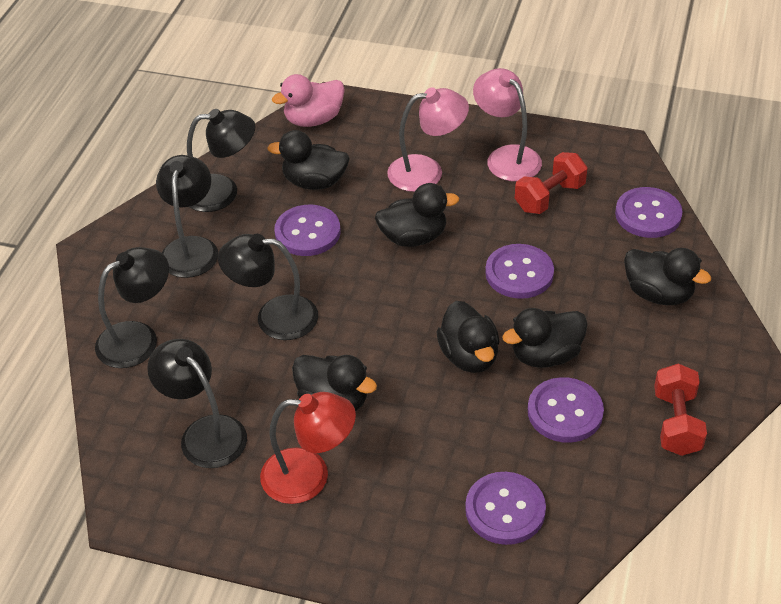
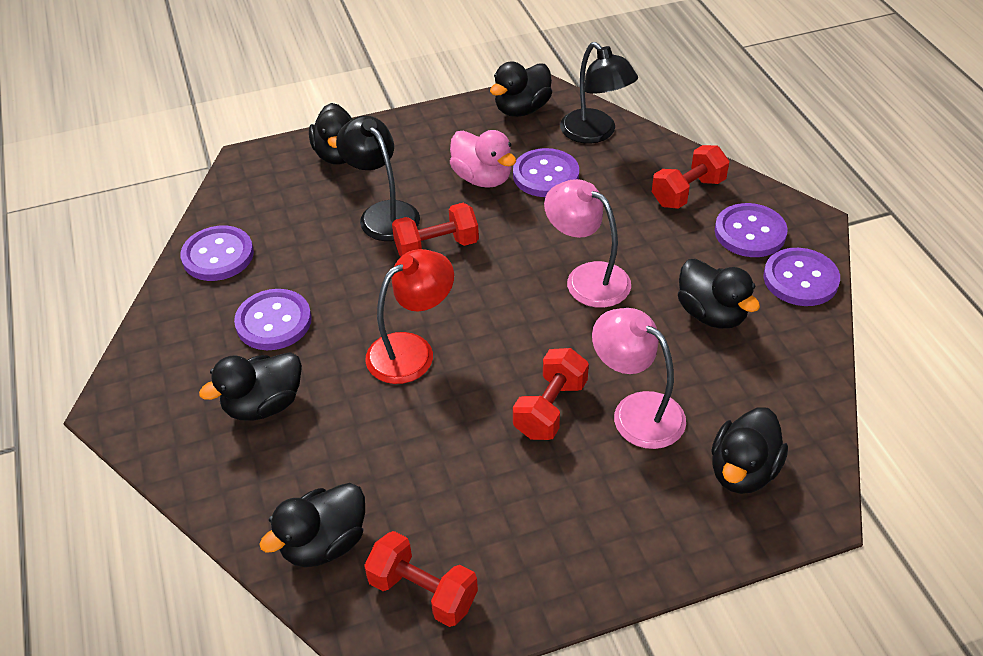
black lamp: 5 -> 2
red dumbbell: 2 -> 4

